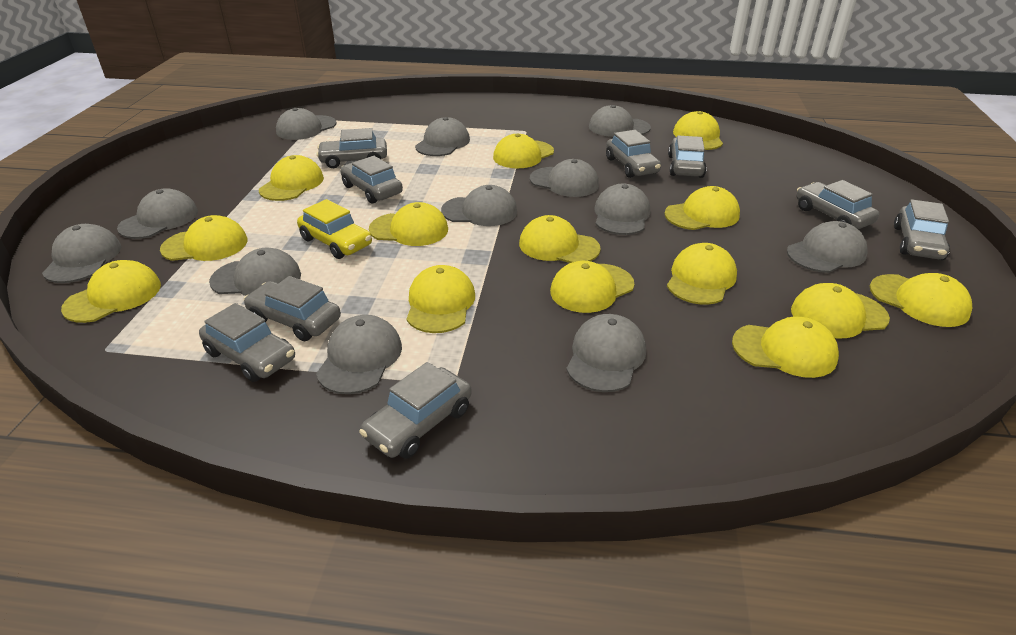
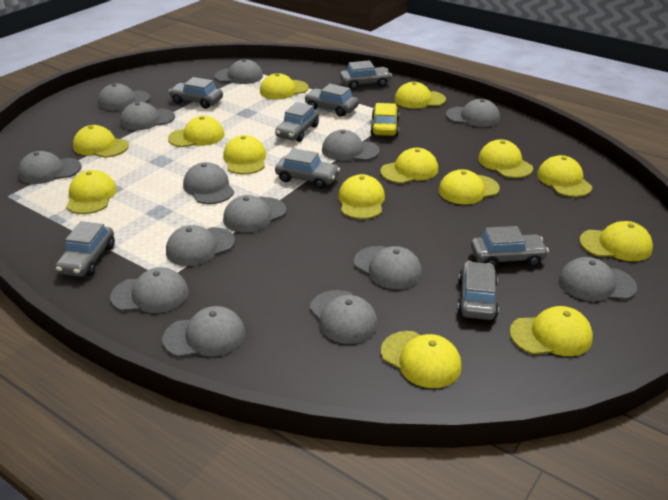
grey cap: 12 -> 14
grey car: 9 -> 8

